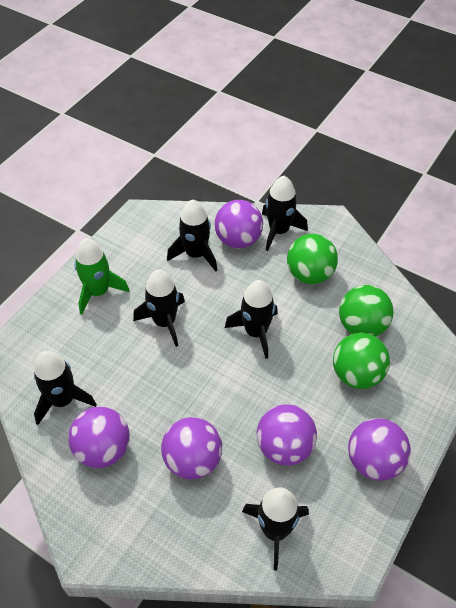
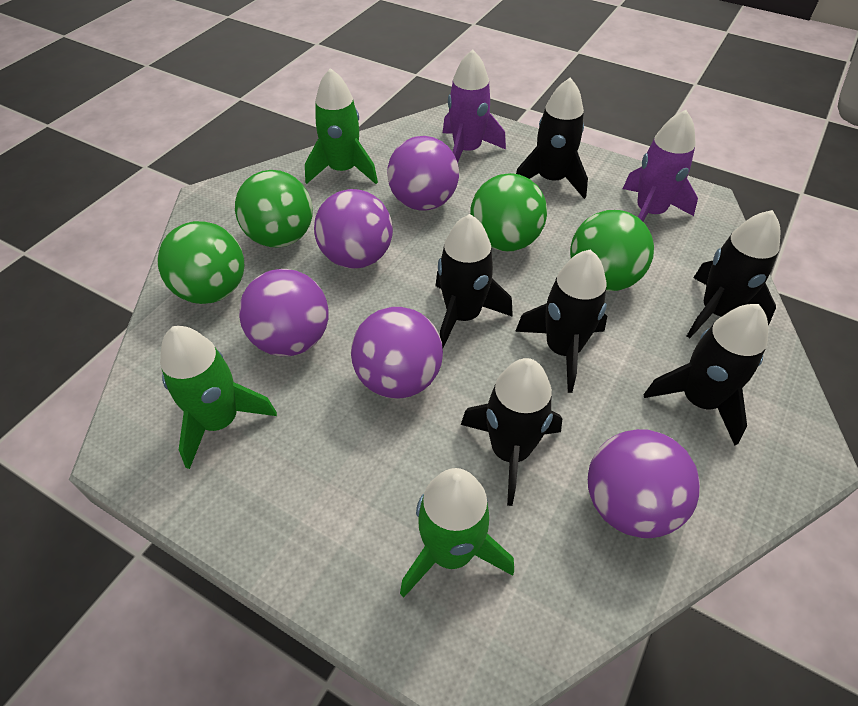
green ball: 3 -> 4
green rocket: 1 -> 3
purple rocket: 0 -> 2

